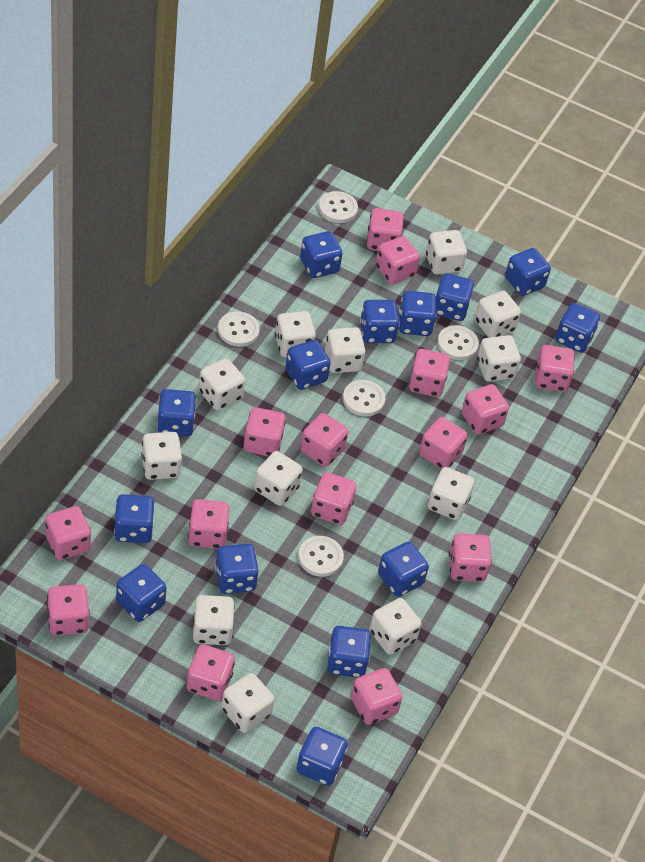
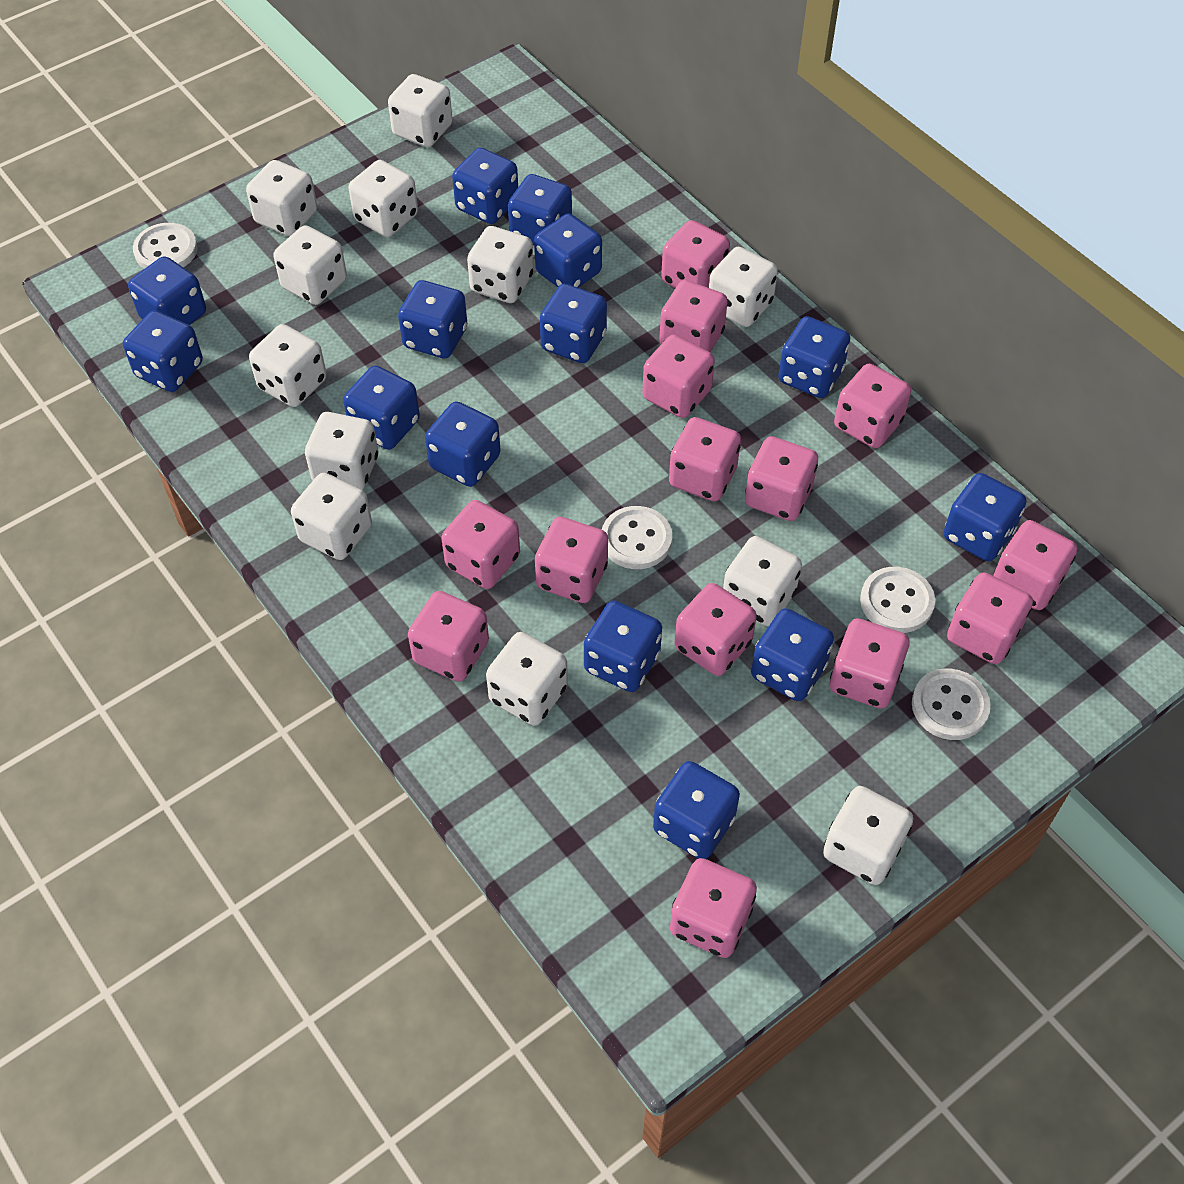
pink dice: 15 -> 14
white button: 5 -> 4

